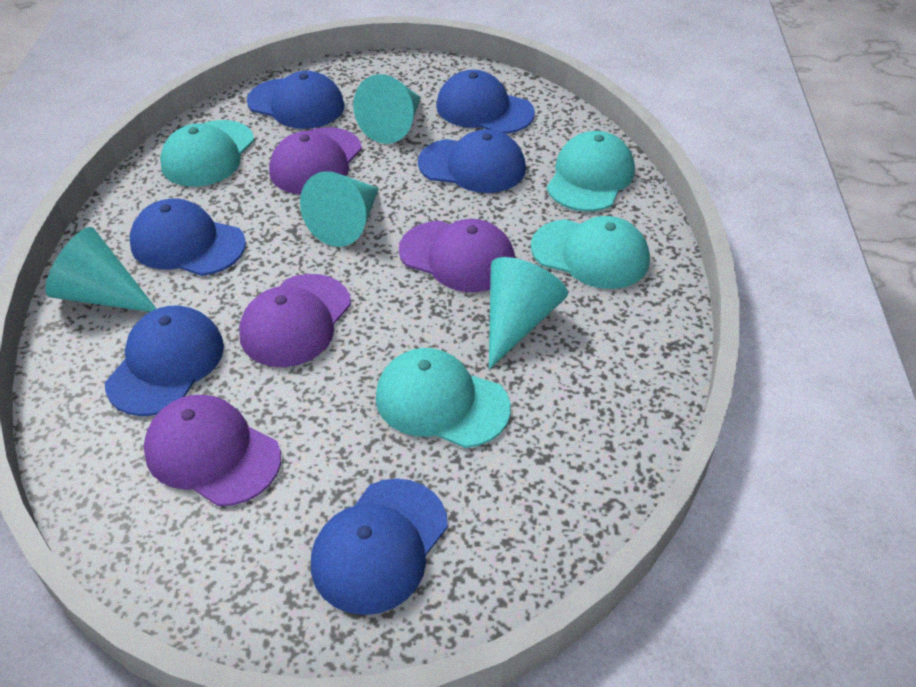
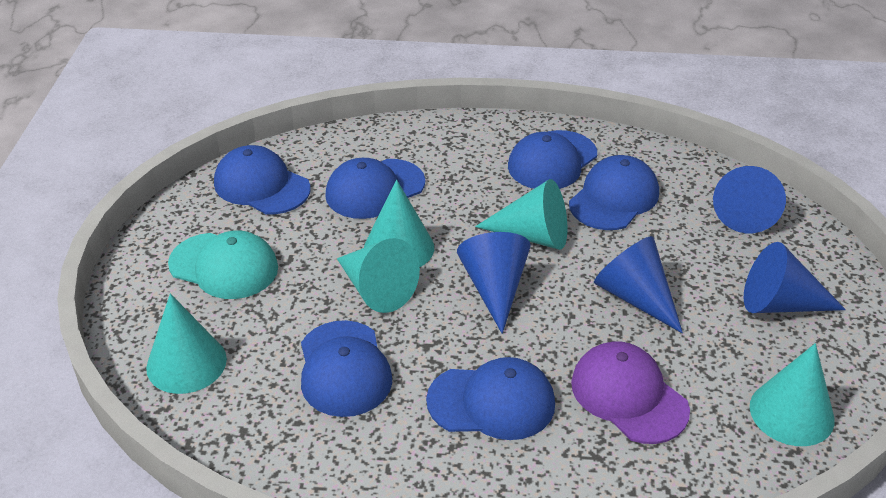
blue cone: 0 -> 4
purple cap: 4 -> 1
turquoise cap: 4 -> 1
turquoise cone: 4 -> 5

